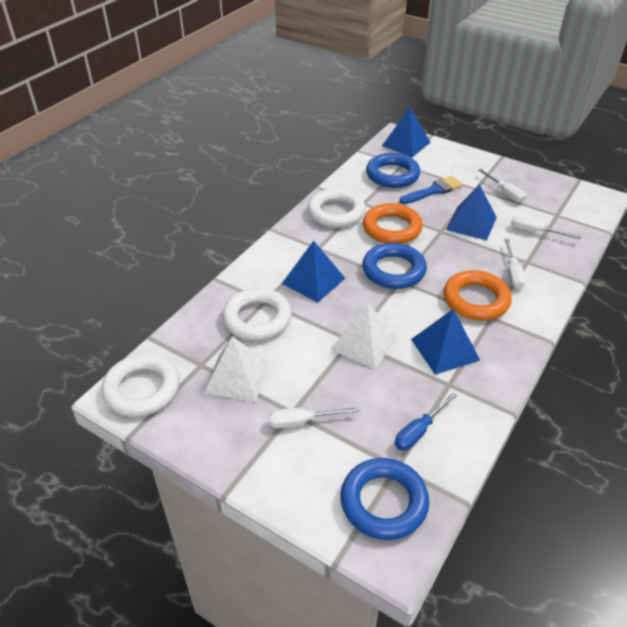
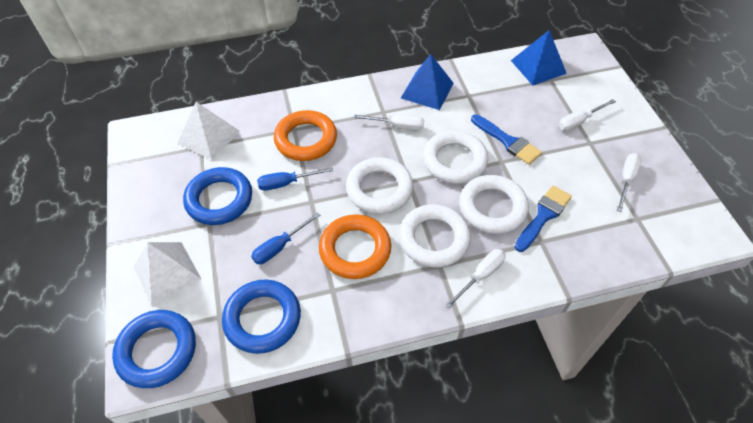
blue brush: 1 -> 2
blue pyramid: 4 -> 2
blue screwdriver: 1 -> 2
white ring: 3 -> 4

